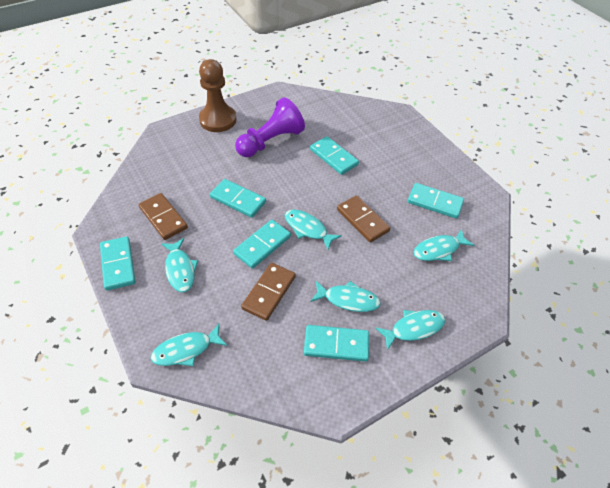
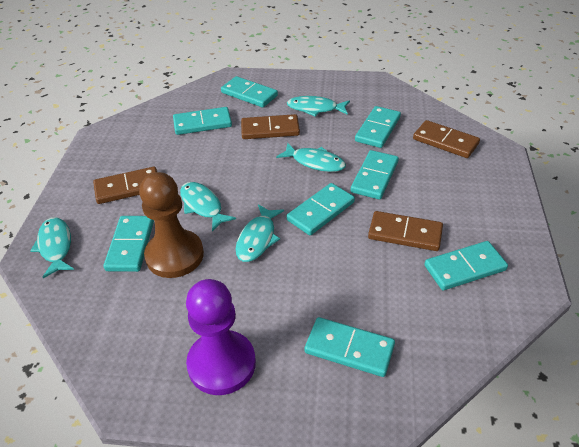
brown domino: 3 -> 4
turquoise domino: 6 -> 8
turquoise fish: 6 -> 5

